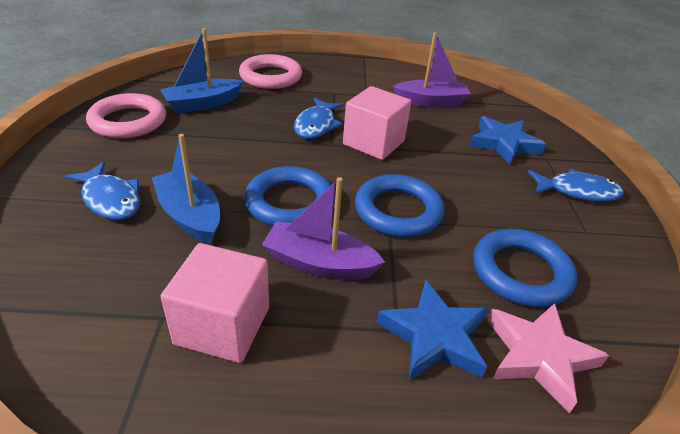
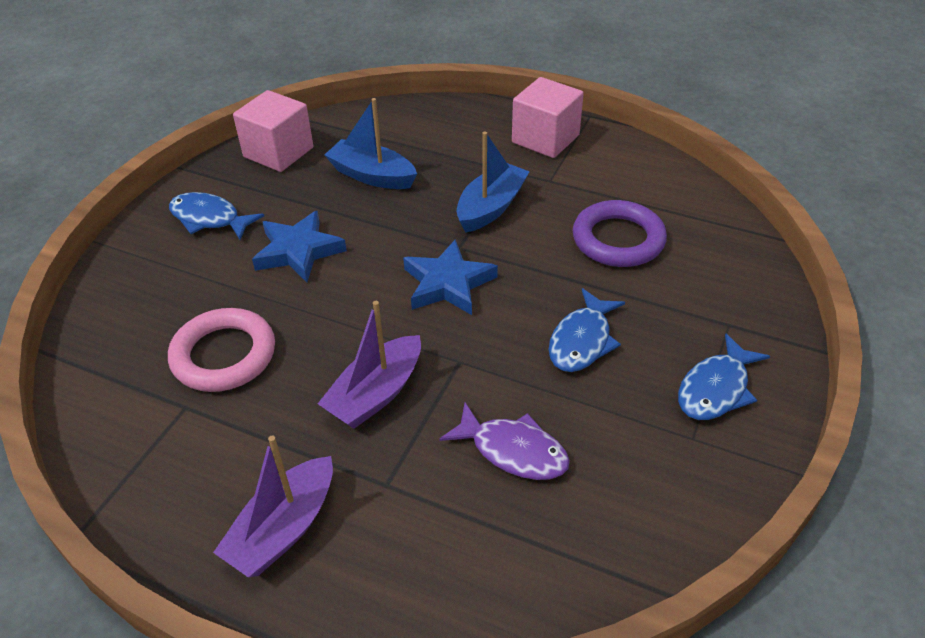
blue ring: 3 -> 0
pink ring: 2 -> 1
pink star: 1 -> 0
purple fish: 0 -> 1
purple ring: 0 -> 1

